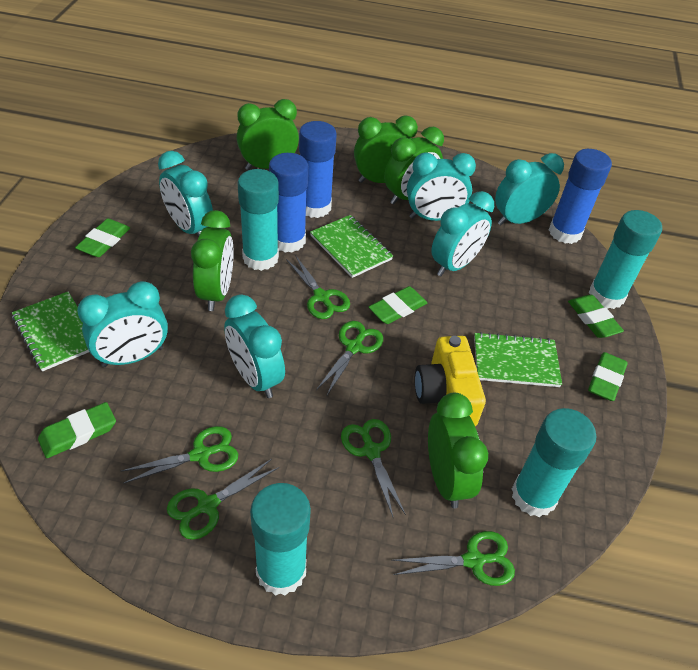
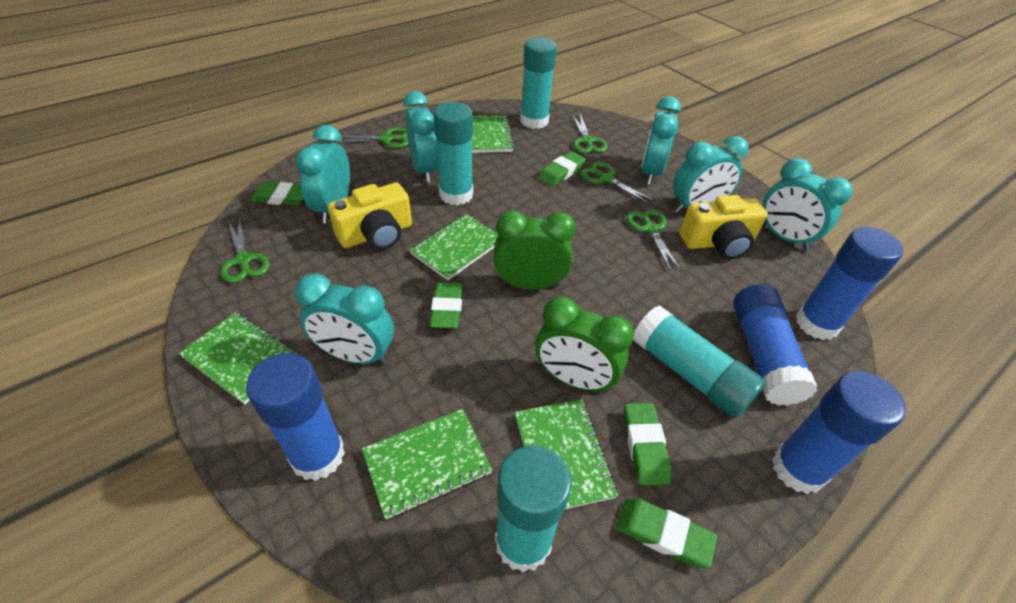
blue glue stick: 3 -> 4
green clock: 5 -> 2
green notebook: 3 -> 5
green scissors: 6 -> 5
yellow camera: 1 -> 2

